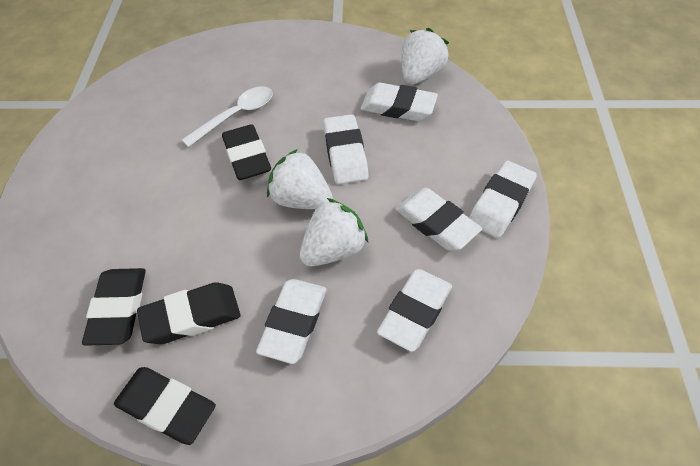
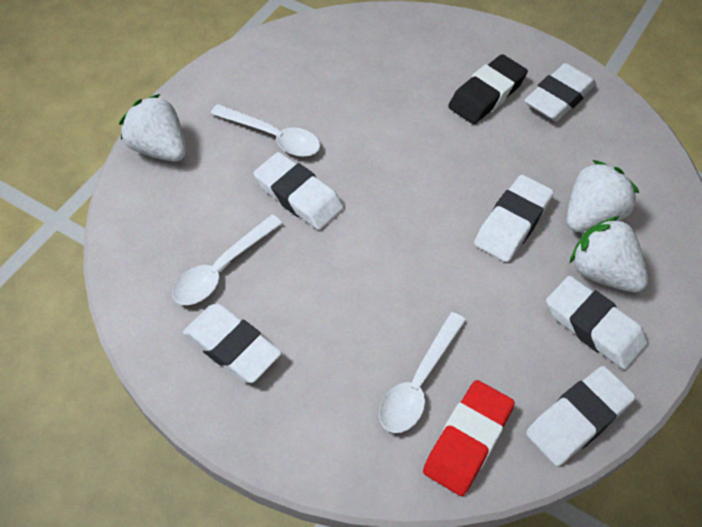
black eraser: 4 -> 1
red eraser: 0 -> 1
white spoon: 1 -> 3

